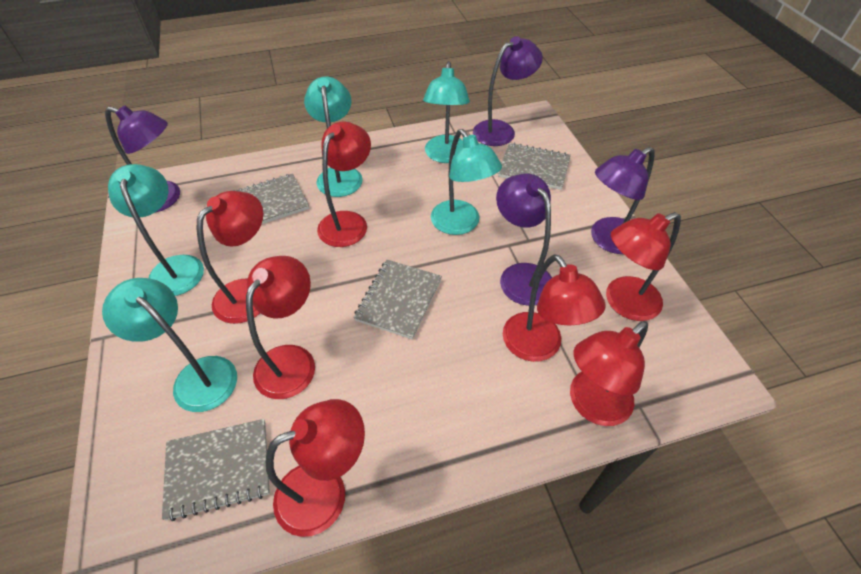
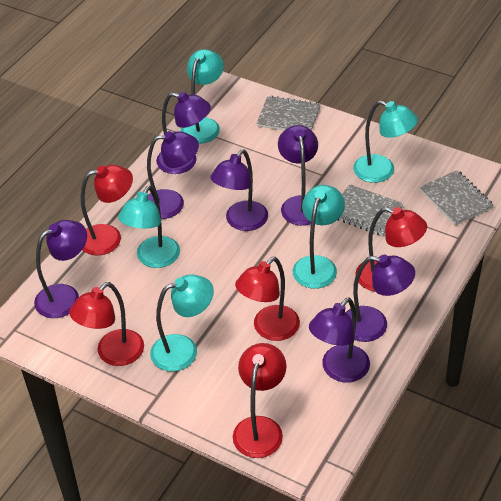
grey notebook: 4 -> 3
purple lamp: 4 -> 7
red lamp: 7 -> 5

